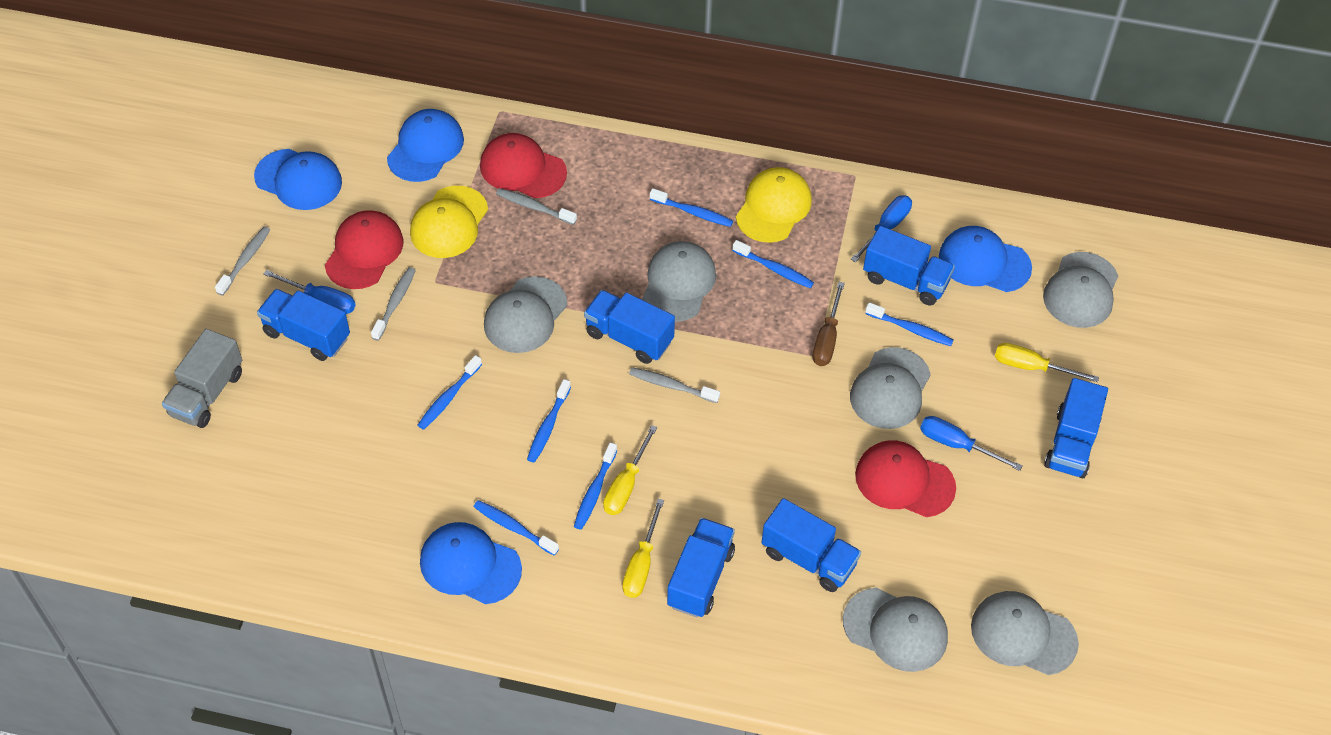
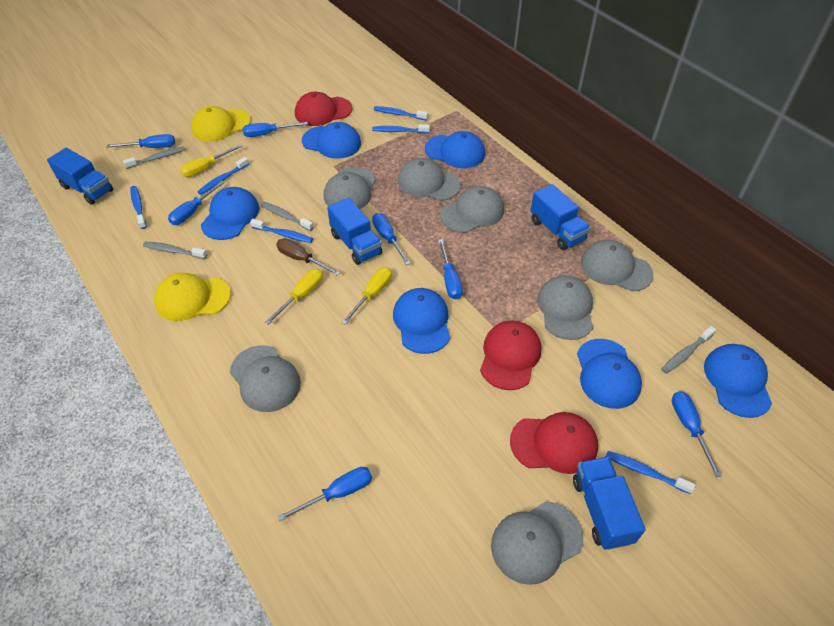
blue cap: 4 -> 6
blue screwdriver: 3 -> 7
blue toothbrush: 7 -> 6
blue truck: 6 -> 4
grey cap: 6 -> 7
grey truck: 1 -> 0

